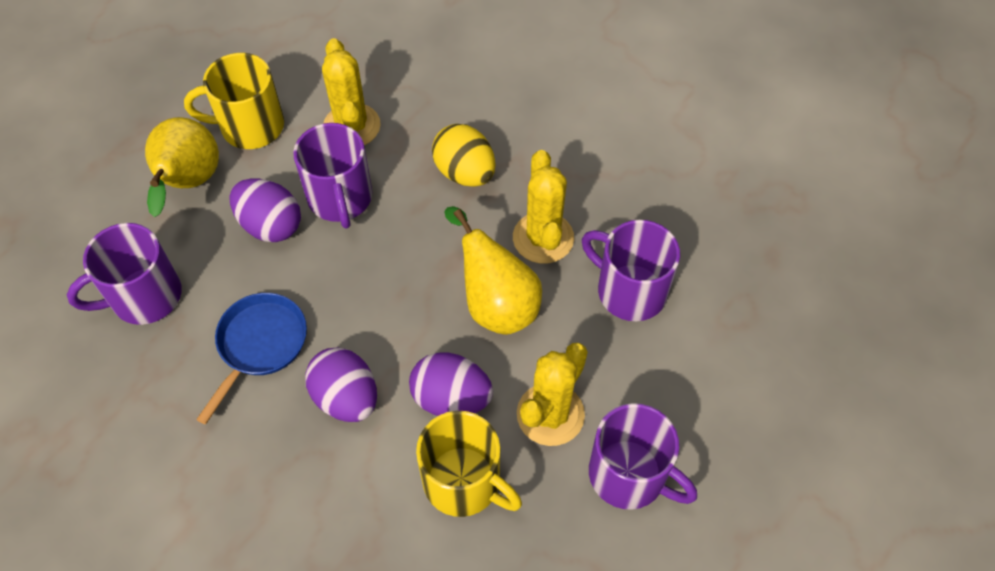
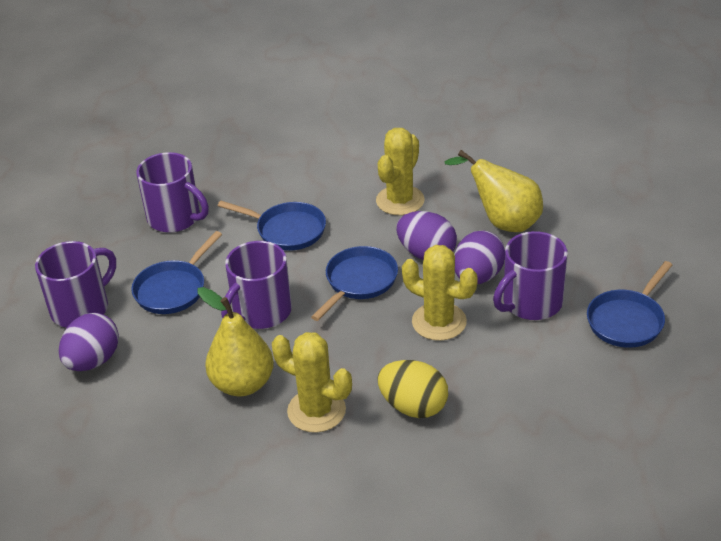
blue pan: 1 -> 4
yellow mug: 2 -> 0

